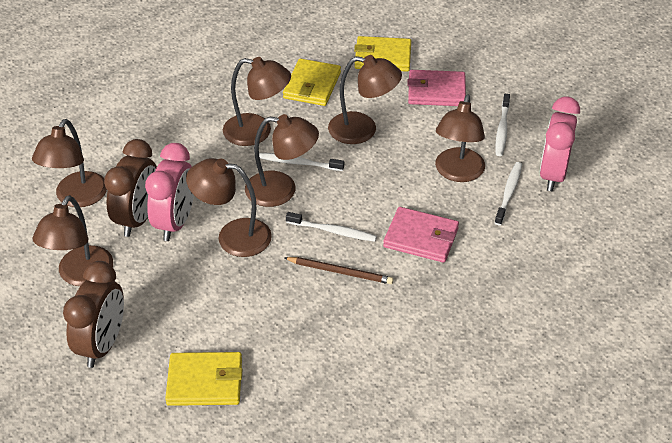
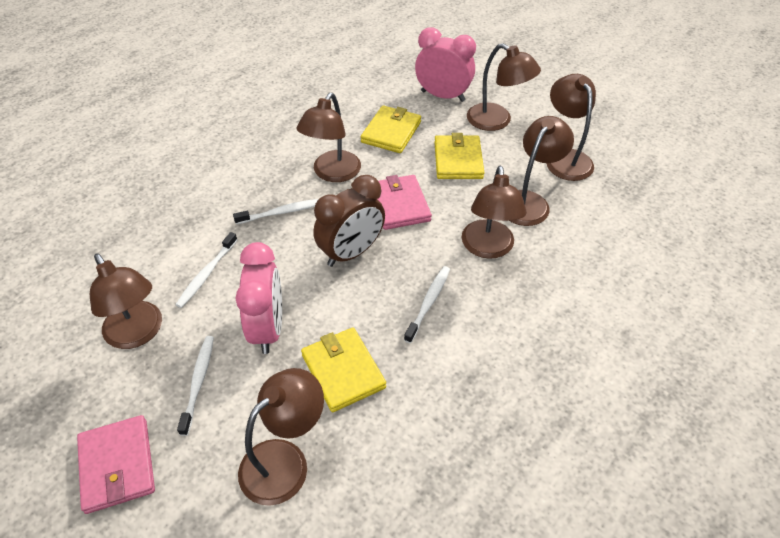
brown clock: 2 -> 1
brown pencil: 1 -> 0

